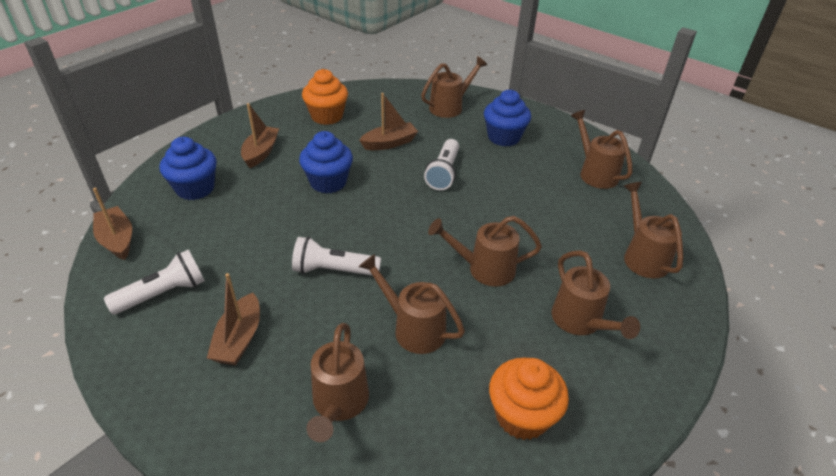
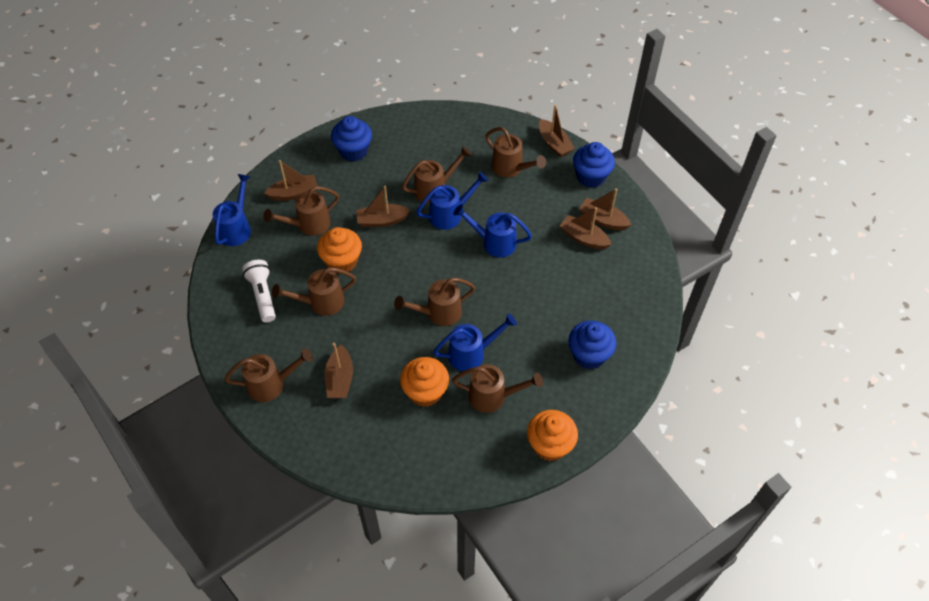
blue watering can: 0 -> 4
brown boat: 4 -> 6
orange cupcake: 2 -> 3
white flashlight: 3 -> 1

